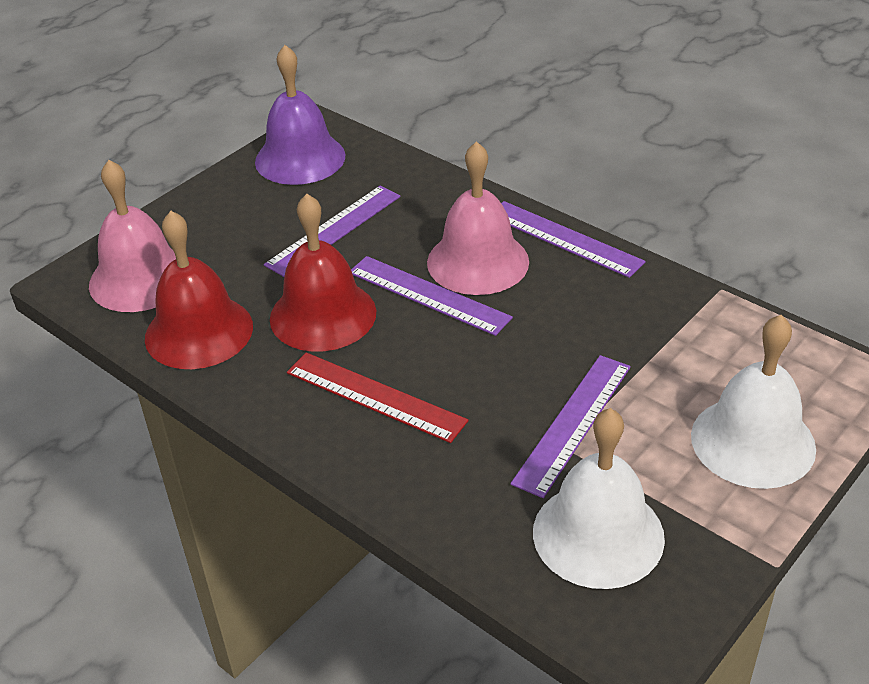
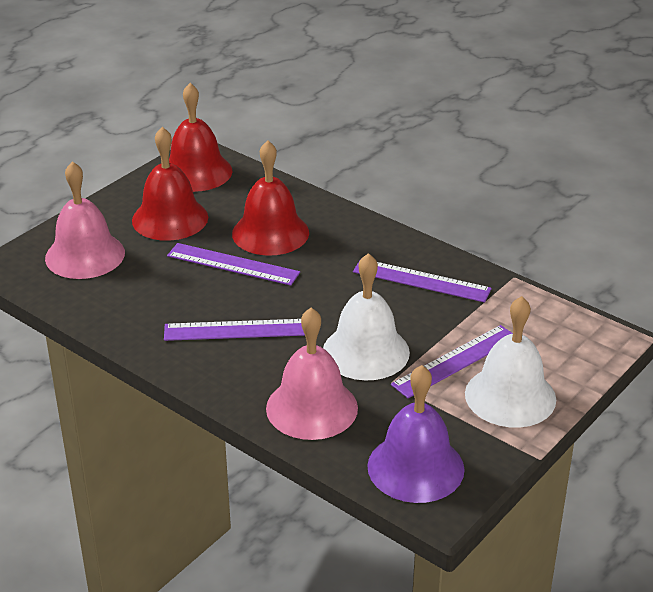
red bell: 2 -> 3
red ruler: 1 -> 0

